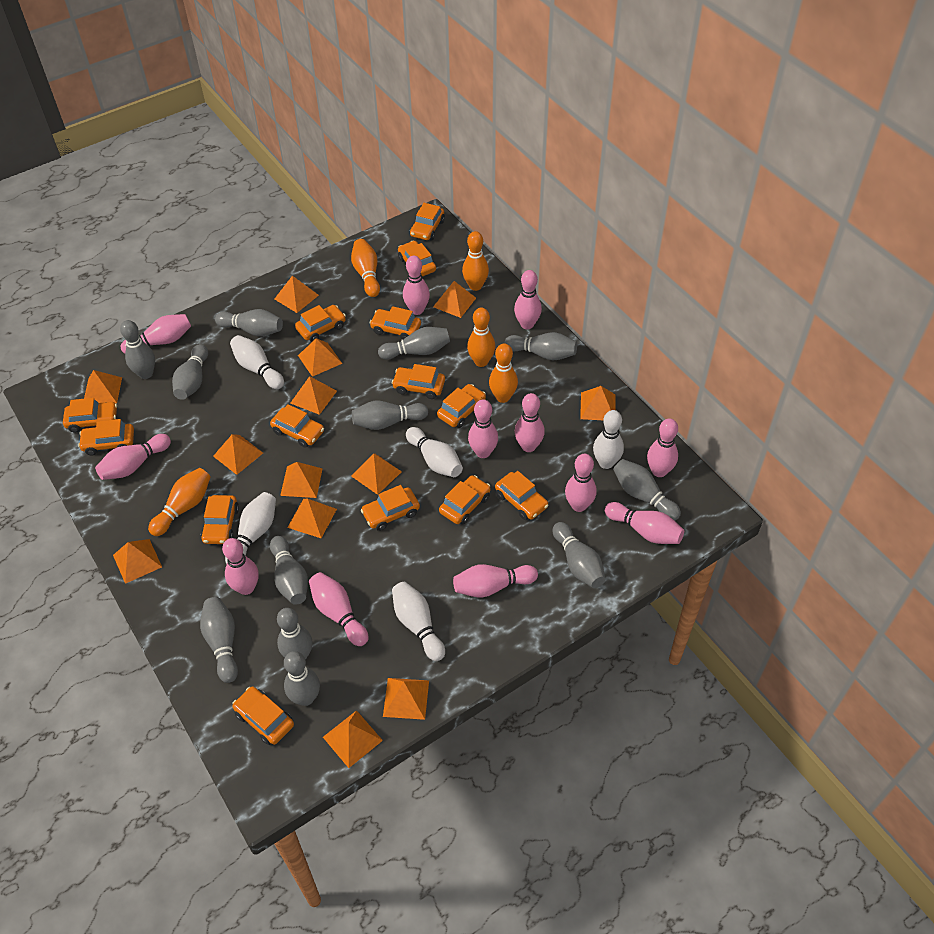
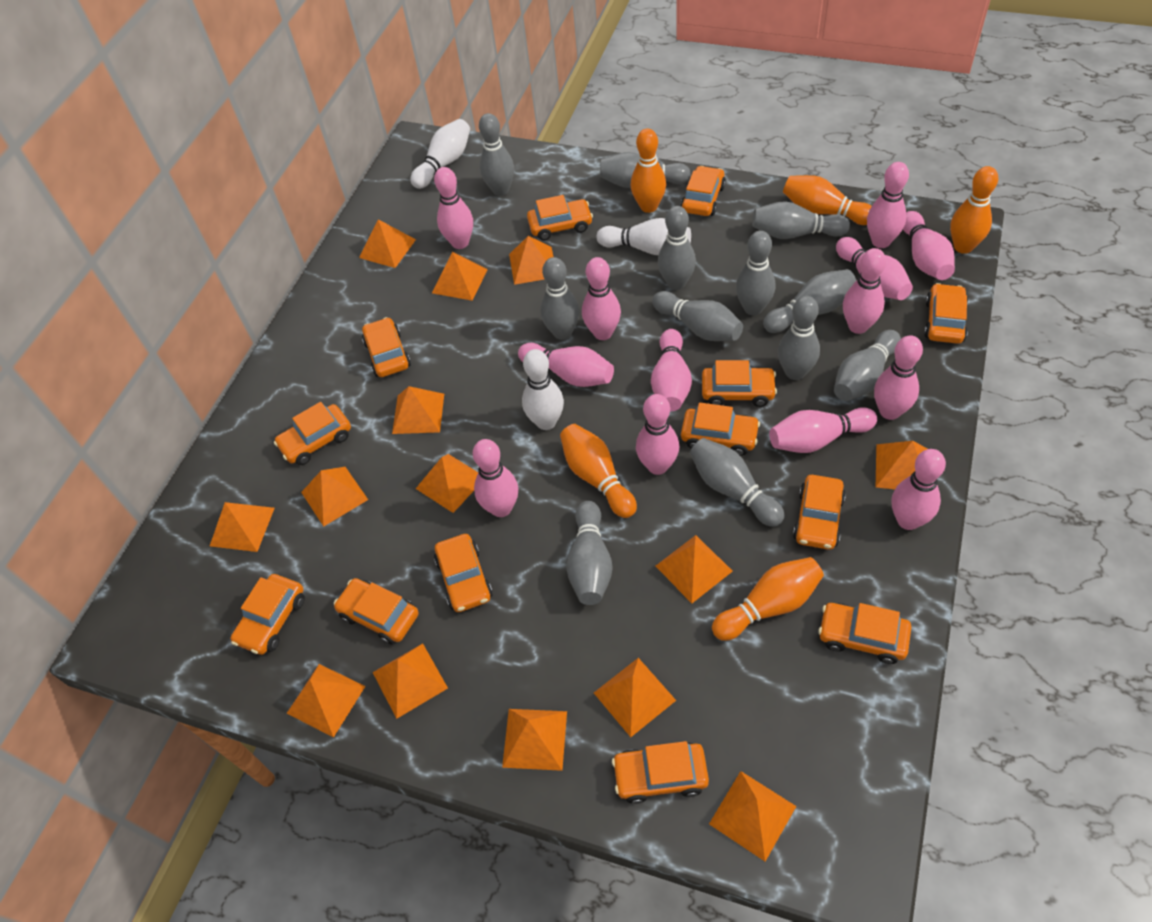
orange car: 14 -> 13
orange pyramid: 13 -> 14
pink bowling pin: 12 -> 13
white bowling pin: 5 -> 3

